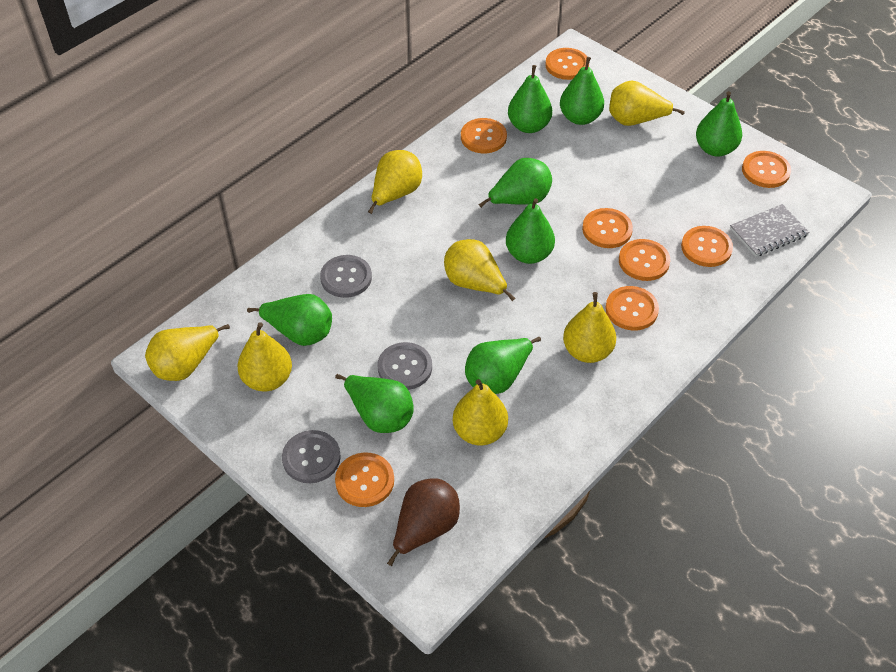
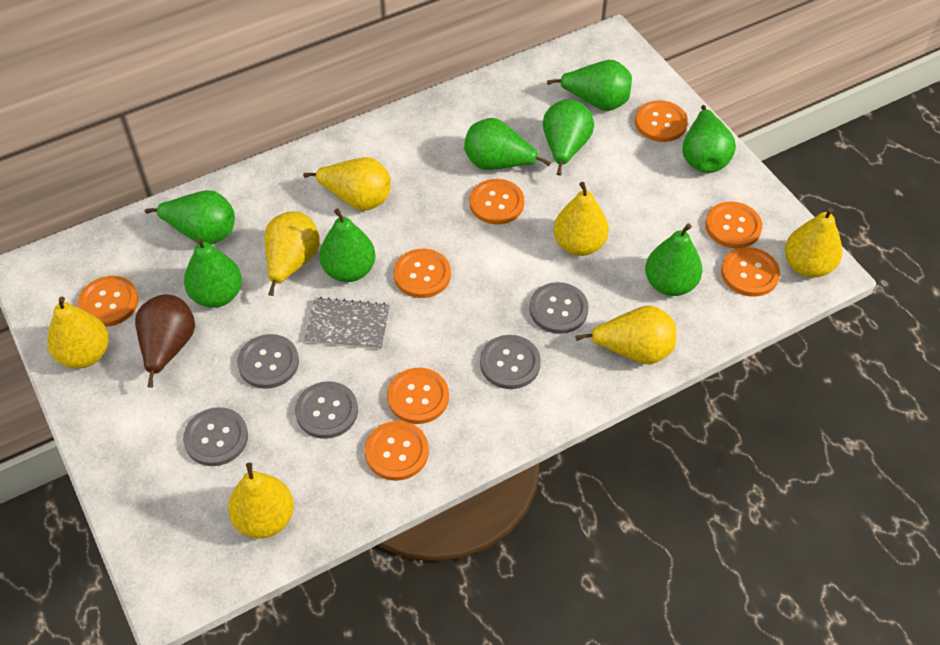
grey button: 3 -> 5

